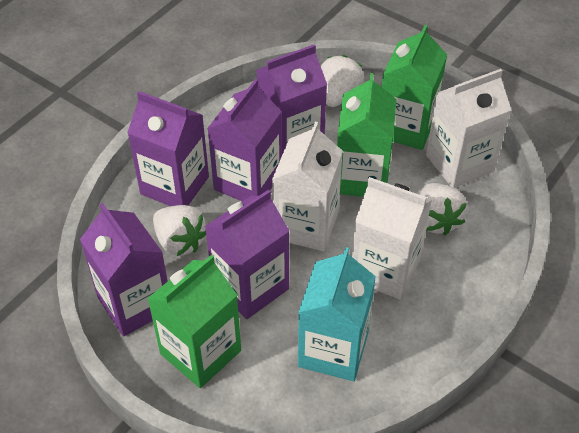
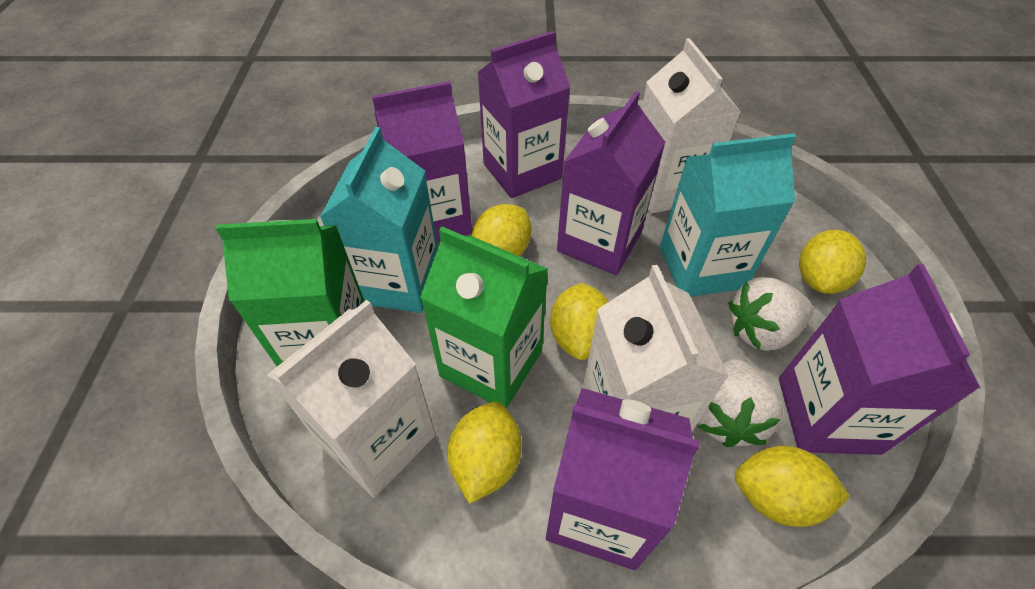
green carton: 3 -> 2
turquoise carton: 1 -> 2
white strawberry: 3 -> 2
yellow lemon: 0 -> 5

